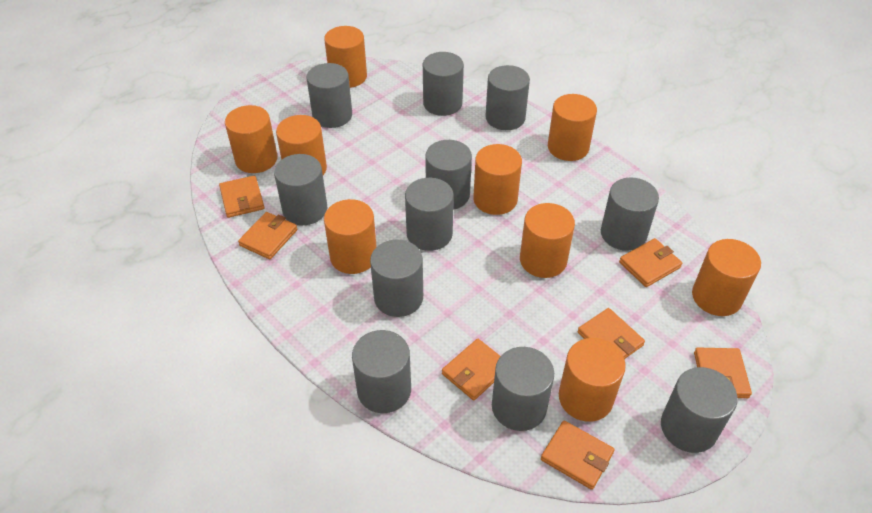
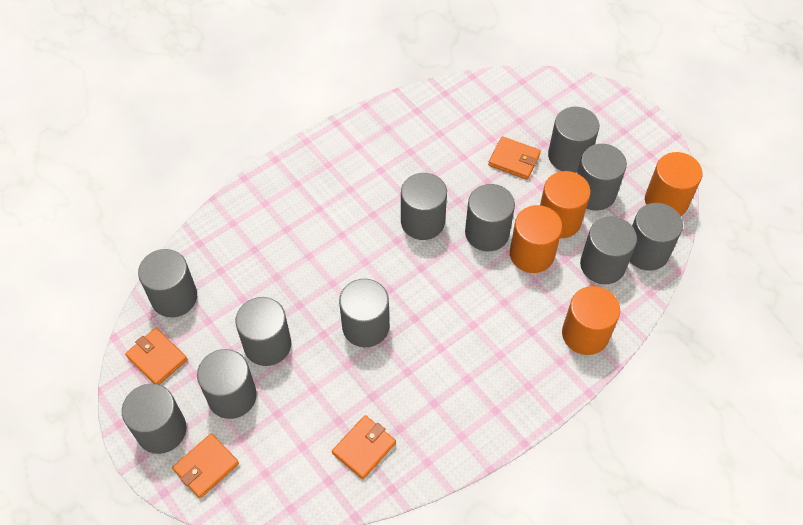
orange cylinder: 9 -> 4
orange wallet: 7 -> 4

